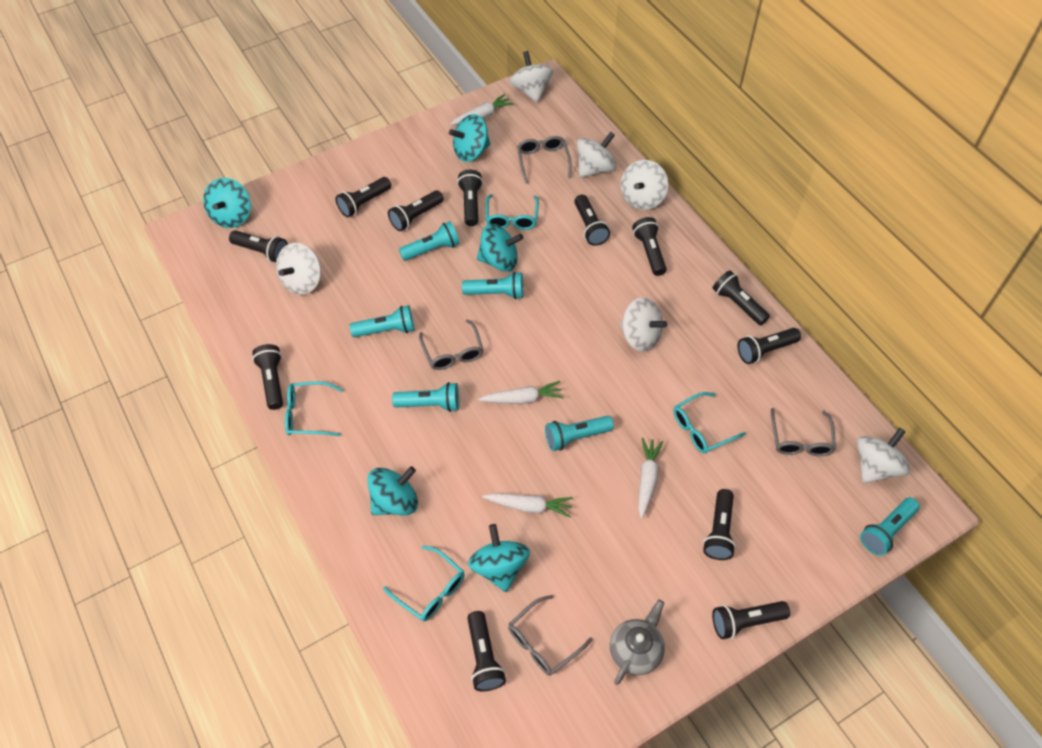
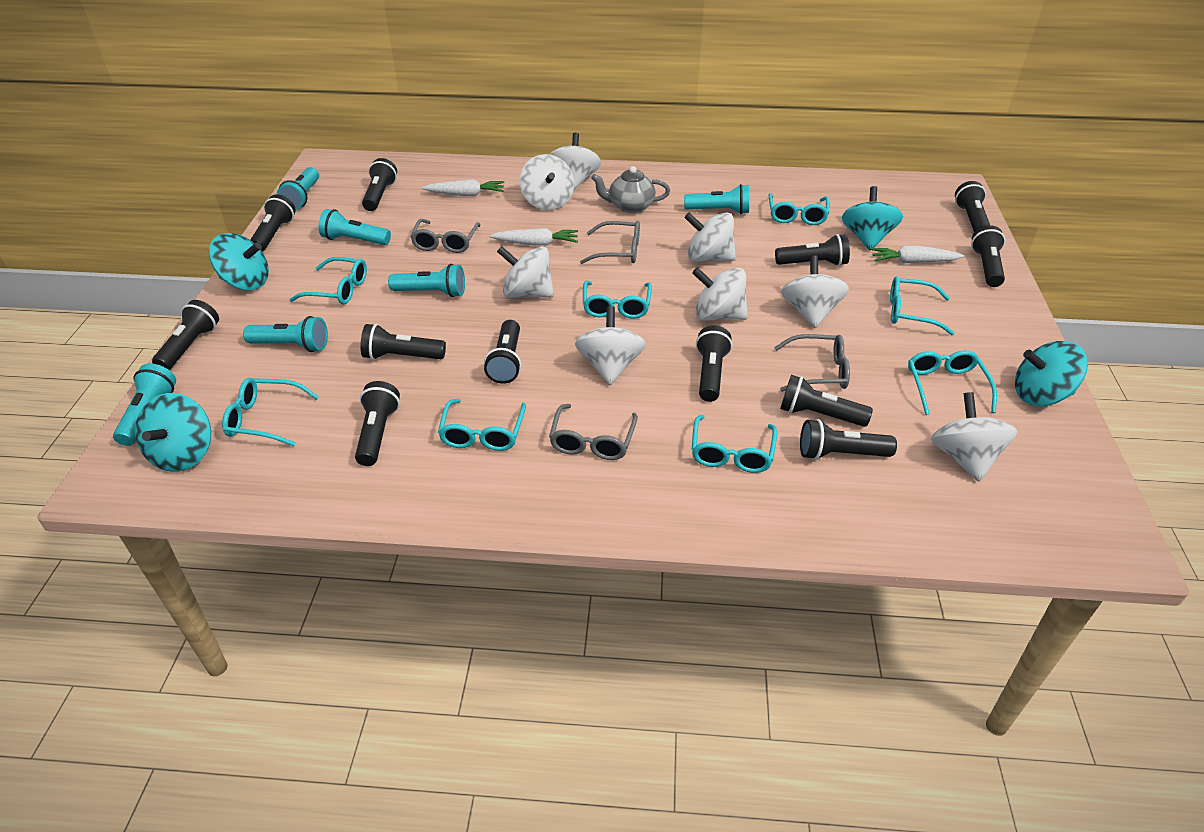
turquoise glasses: 4 -> 8
turquoise spinning top: 5 -> 4
white carrot: 4 -> 3
white spinning top: 6 -> 8

